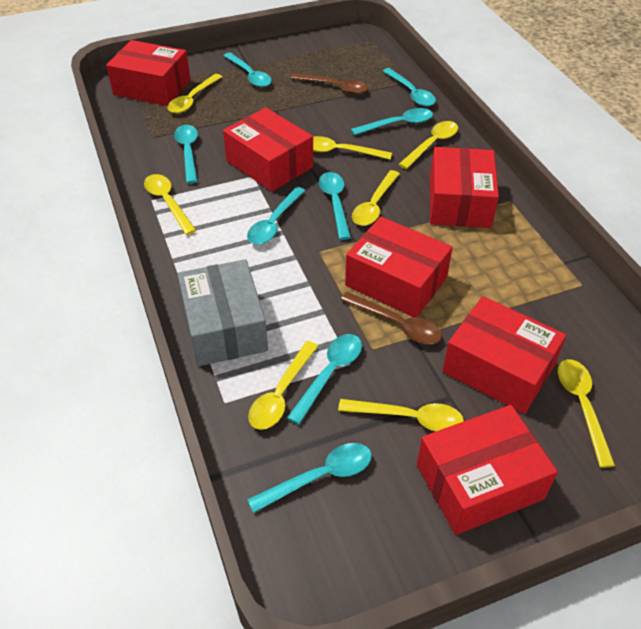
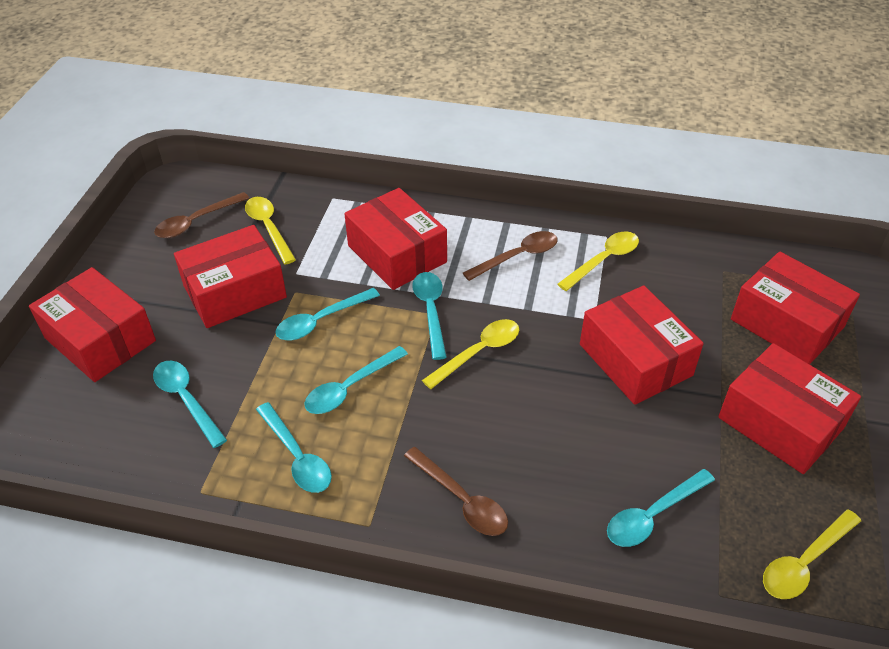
brown spoon: 2 -> 3
grey box: 1 -> 0
turquoise spoon: 8 -> 6
yellow spoon: 8 -> 4

